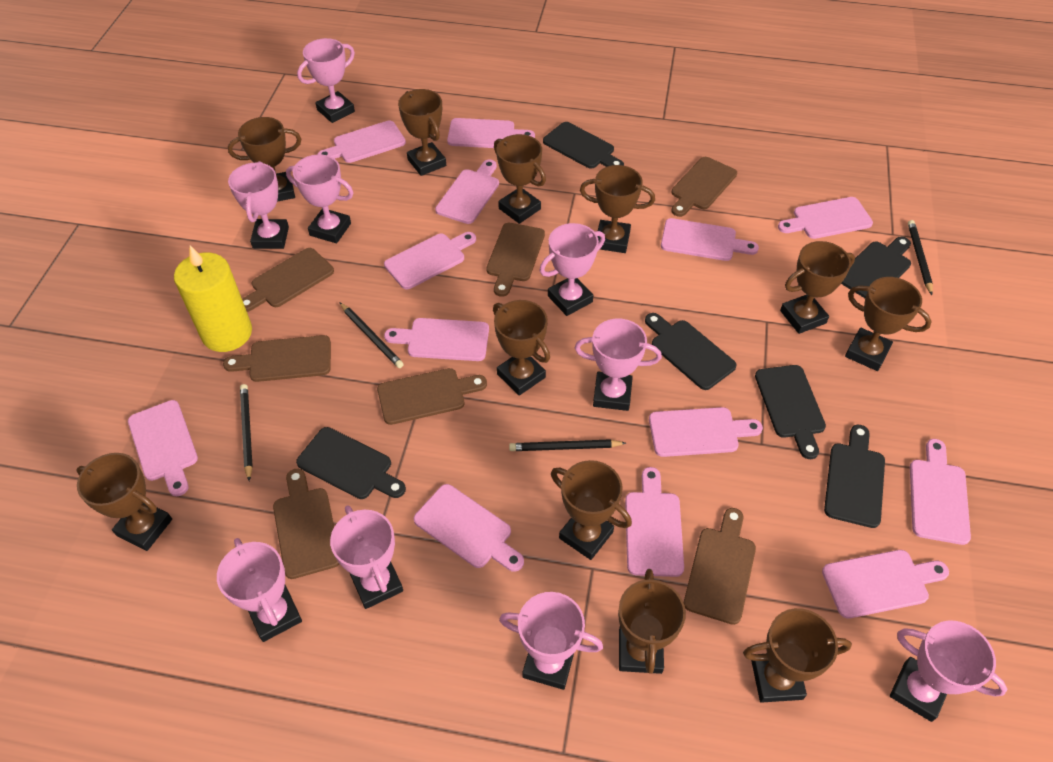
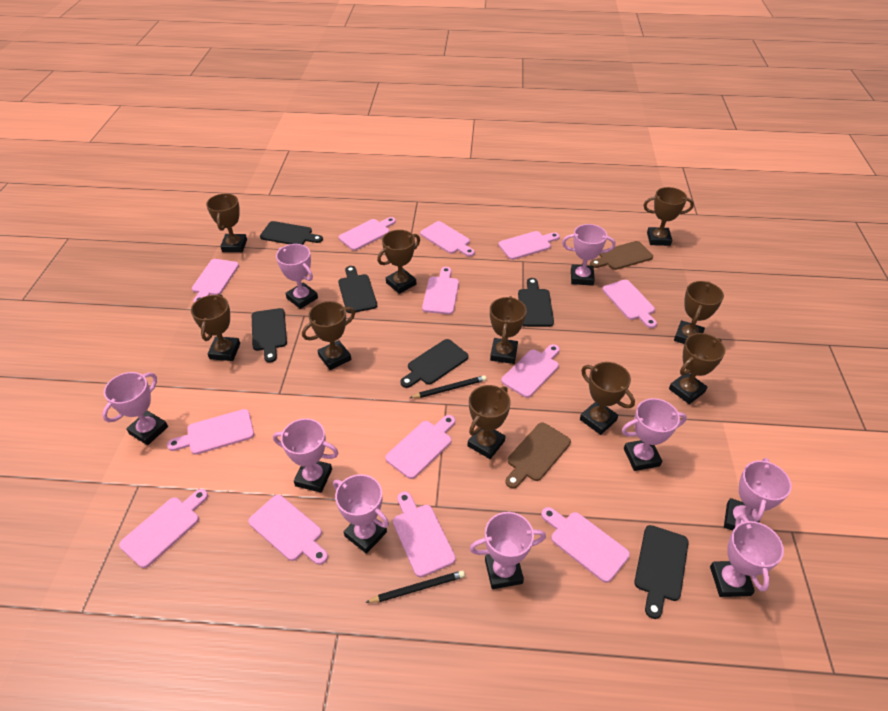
black pencil: 4 -> 2
brown cutting board: 7 -> 2
brown trophy: 11 -> 10
yellow candle: 1 -> 0

